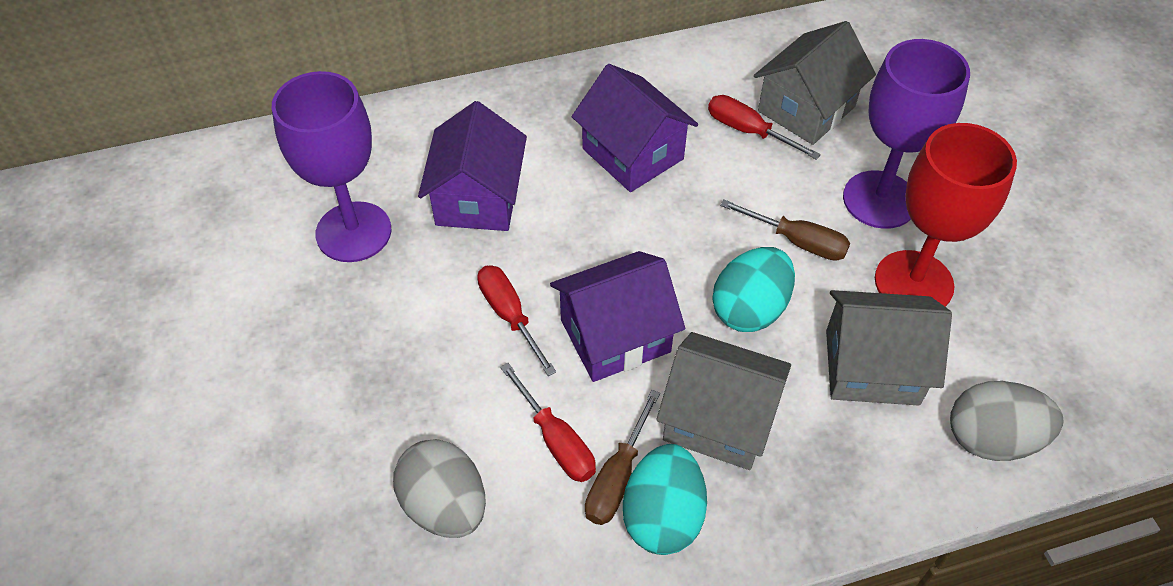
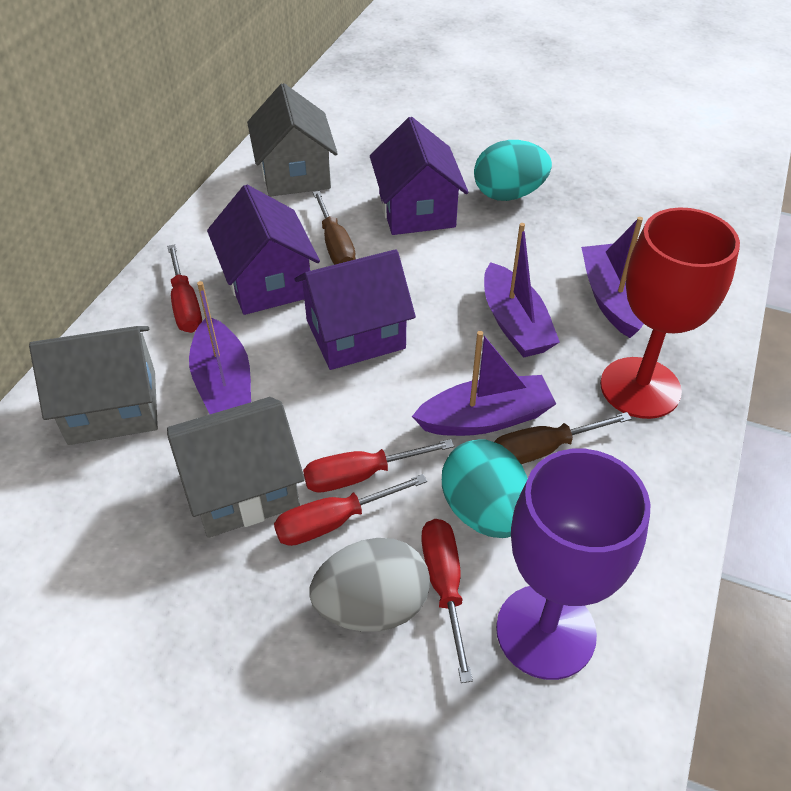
grey egg: 2 -> 1
purple boat: 0 -> 4
purple goblet: 2 -> 1
red screwdriver: 3 -> 4

